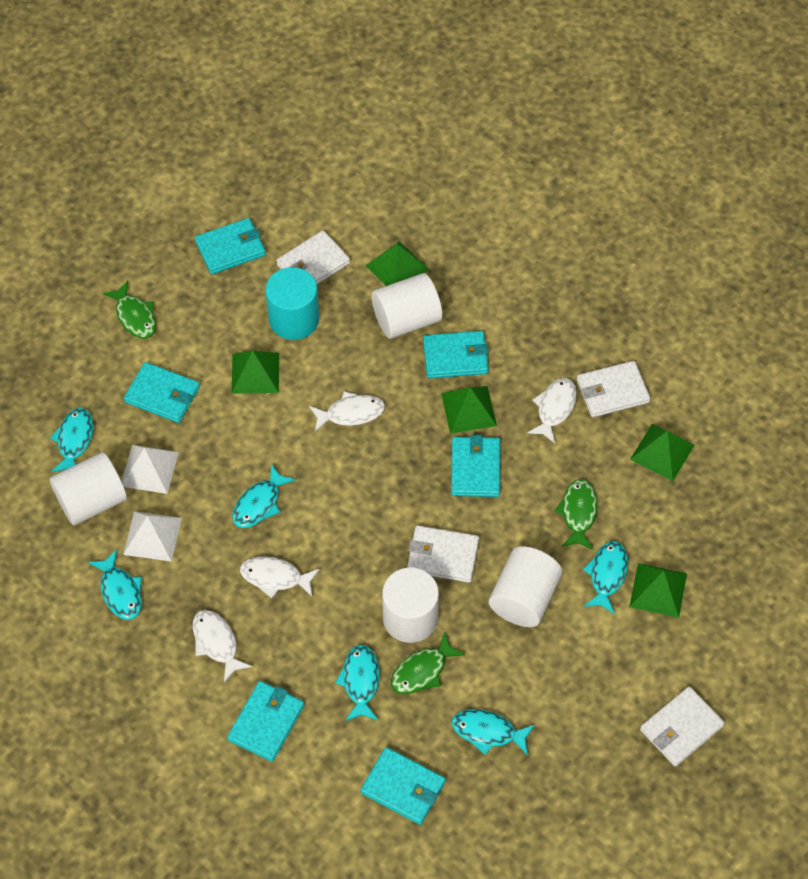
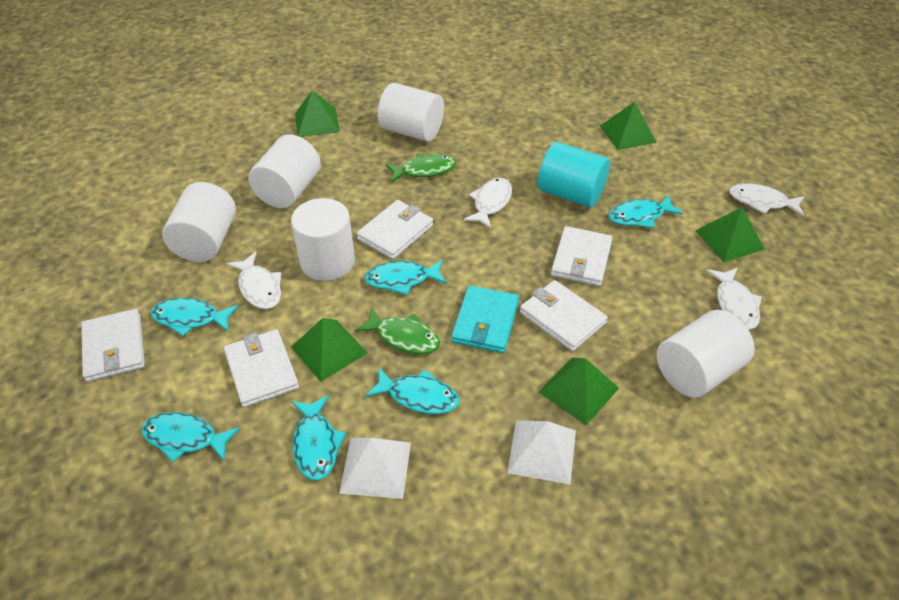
green fish: 3 -> 2
turquoise wallet: 6 -> 1
white cylinder: 4 -> 5
white wallet: 4 -> 5

